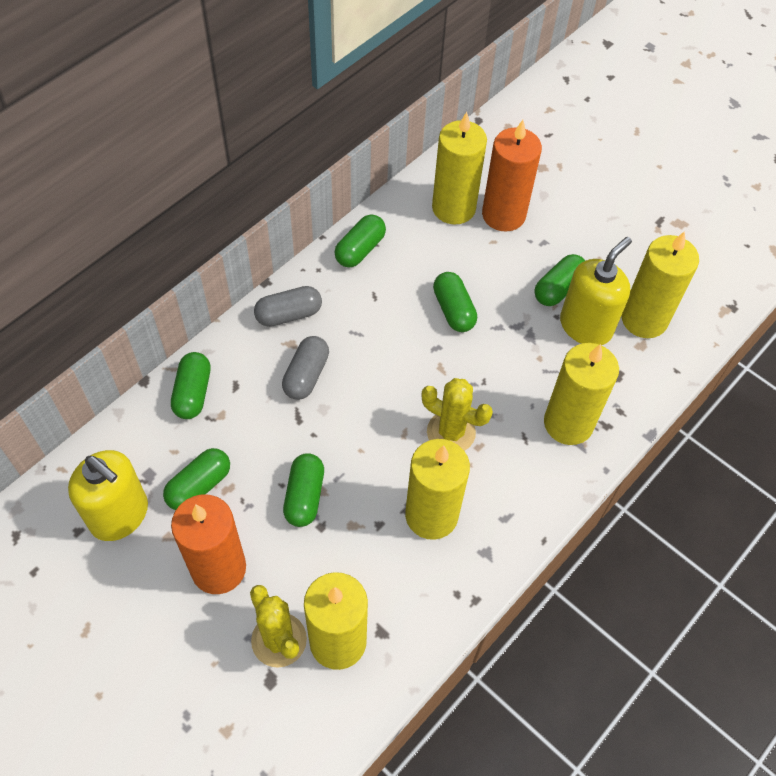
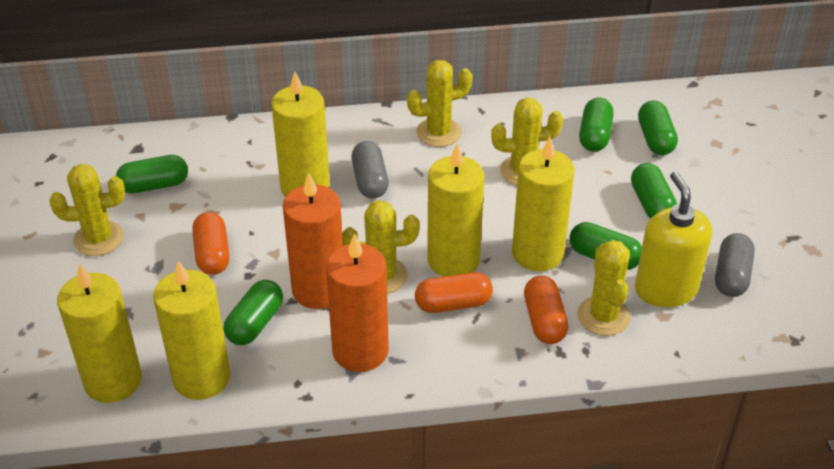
orange capsule: 0 -> 3
yellow cactus: 2 -> 5
yellow soap dispenser: 2 -> 1

